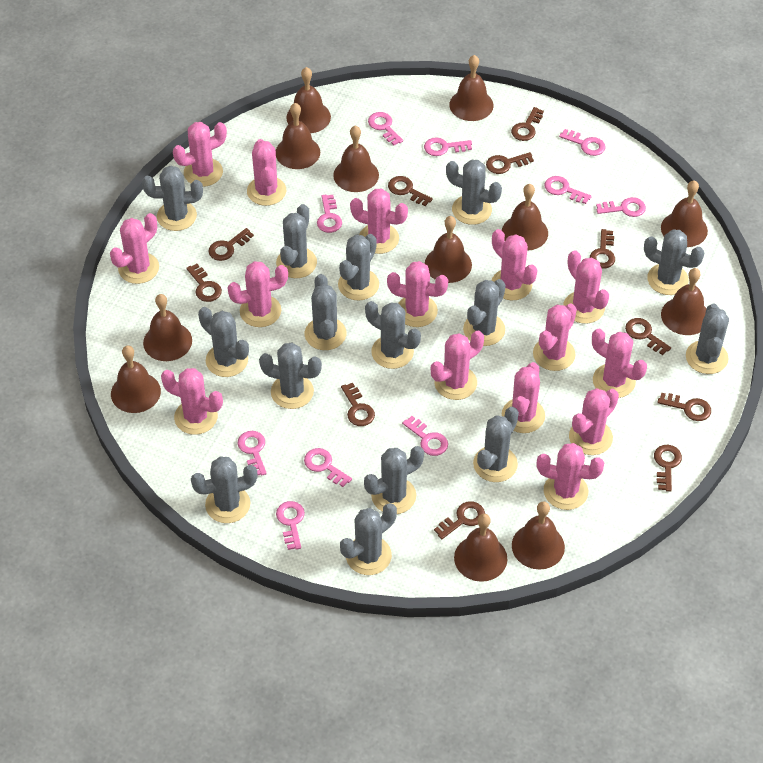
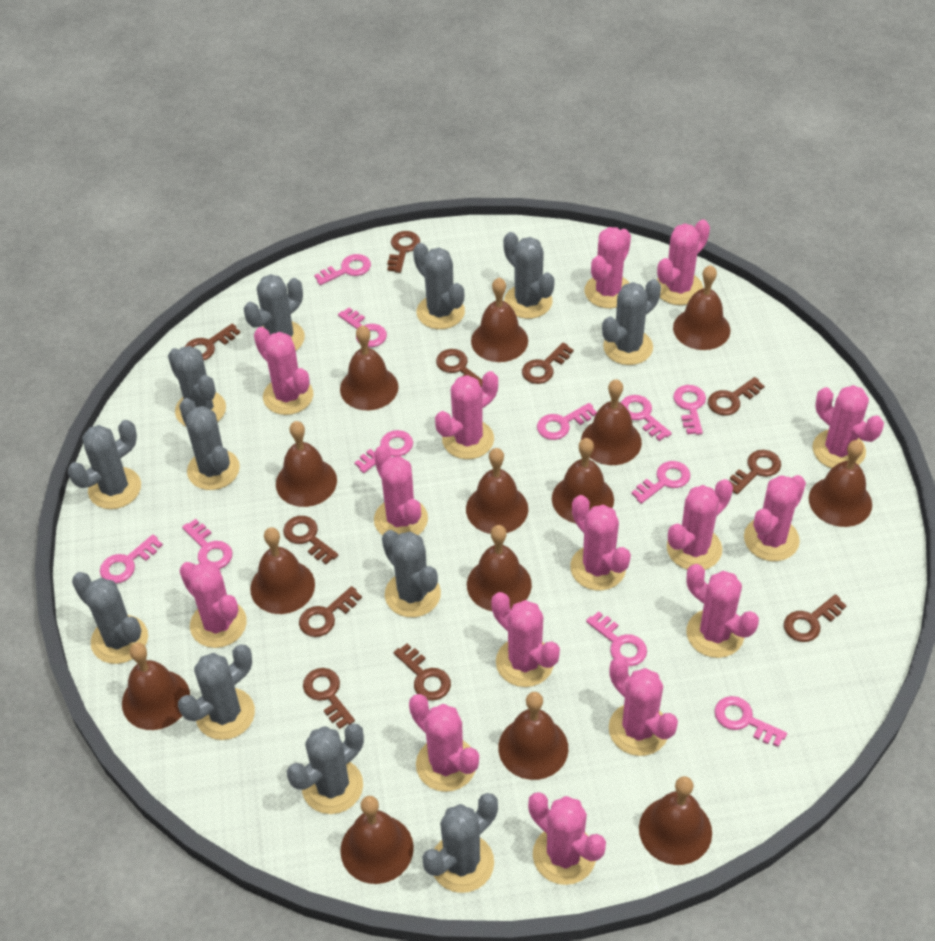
brown bell: 12 -> 14
grey cactus: 15 -> 12
pink key: 10 -> 11

